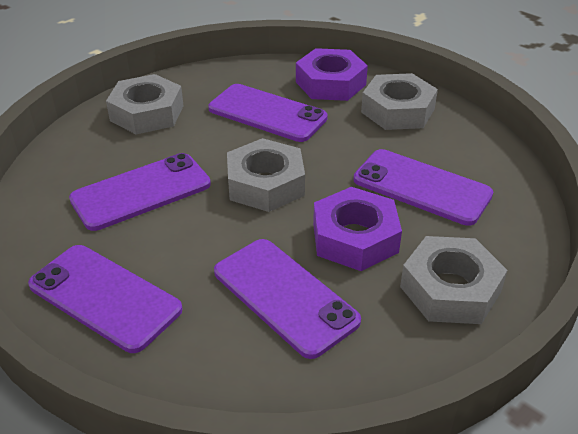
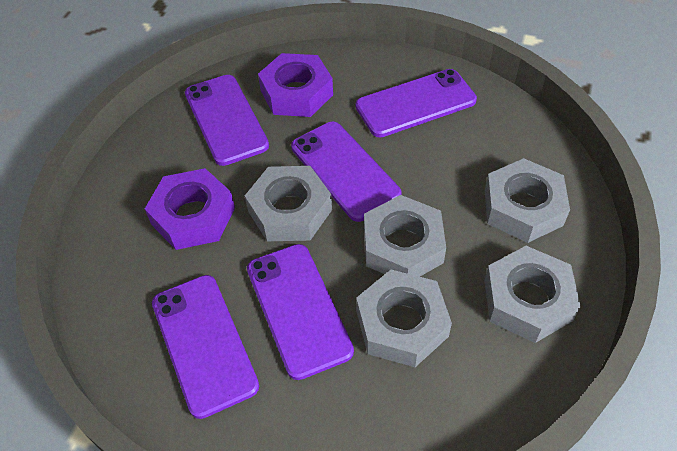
grey nut: 4 -> 5

